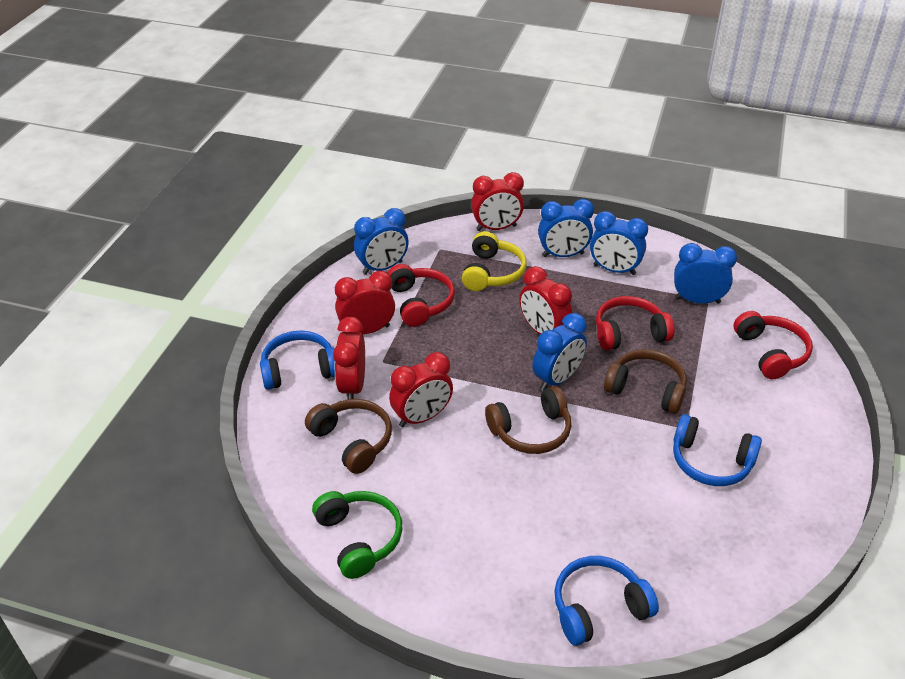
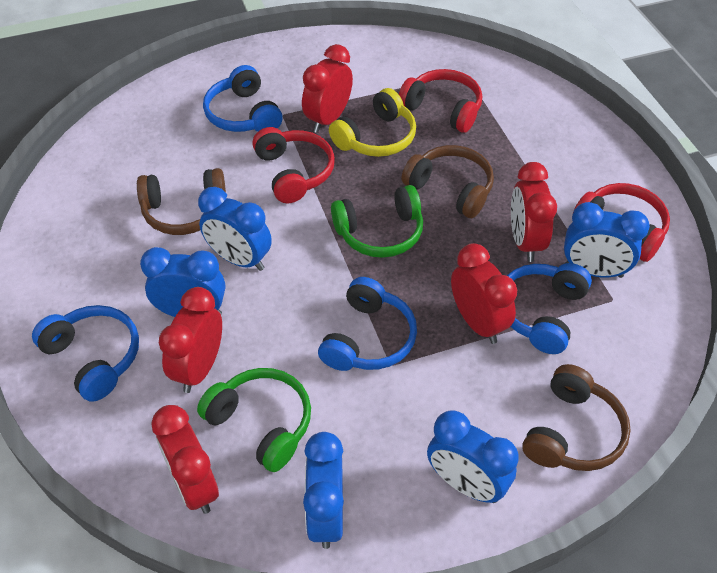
blue headphones: 3 -> 4
green headphones: 1 -> 2

